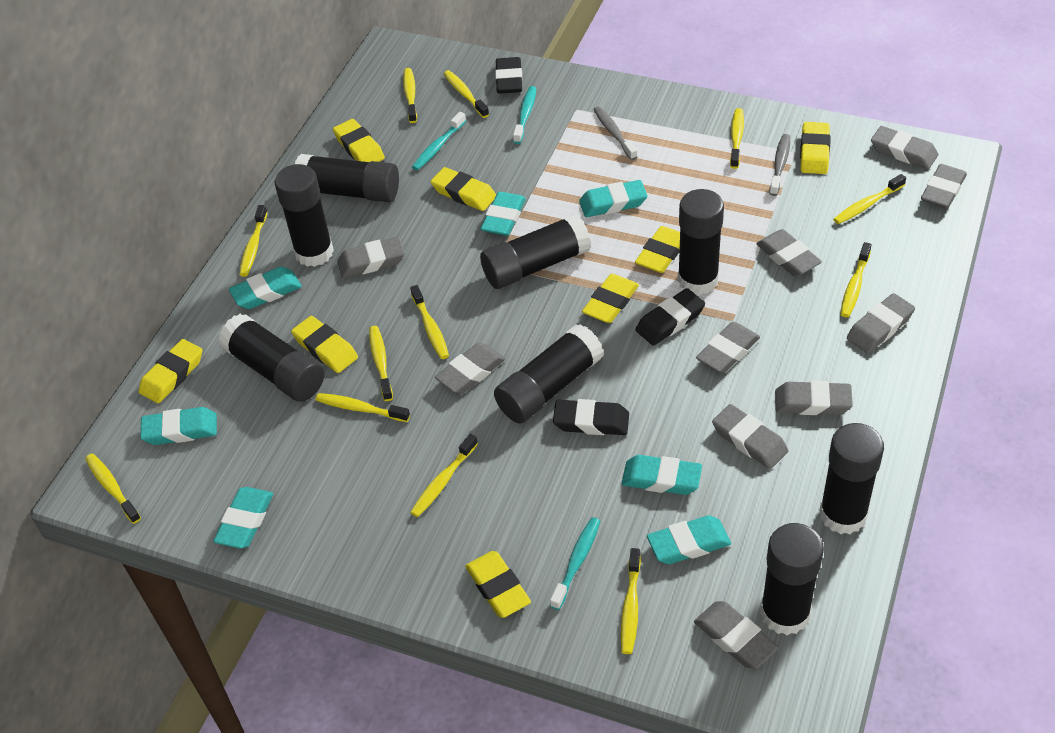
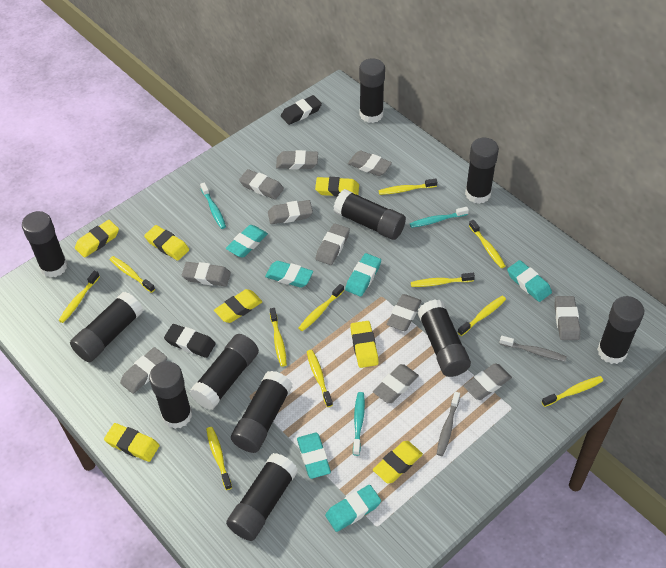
black eraser: 3 -> 2
black glue stick: 8 -> 11
grey eraser: 10 -> 11
turquoise eraser: 7 -> 6
yellow eraser: 8 -> 7
yellow toothbrush: 12 -> 11

